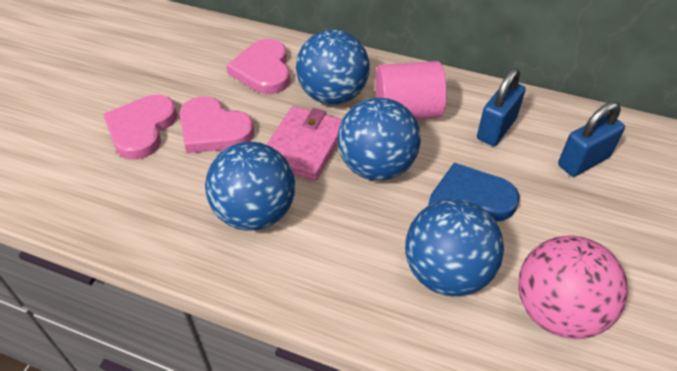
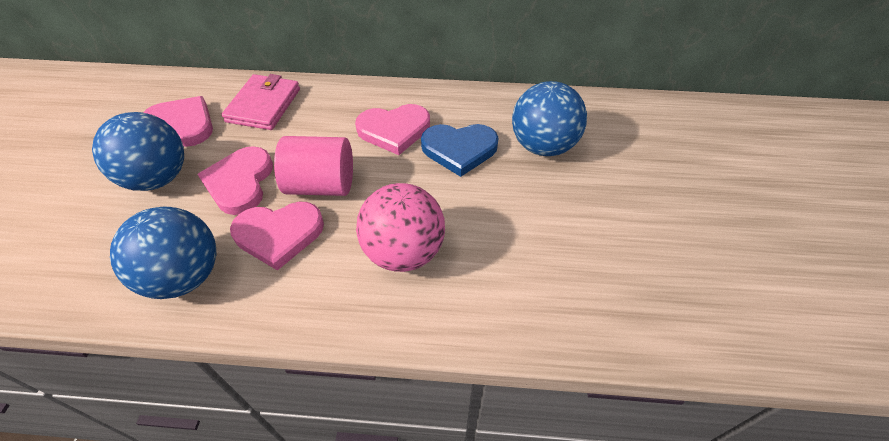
blue ball: 4 -> 3
blue padlock: 2 -> 0
pink heart: 3 -> 4

